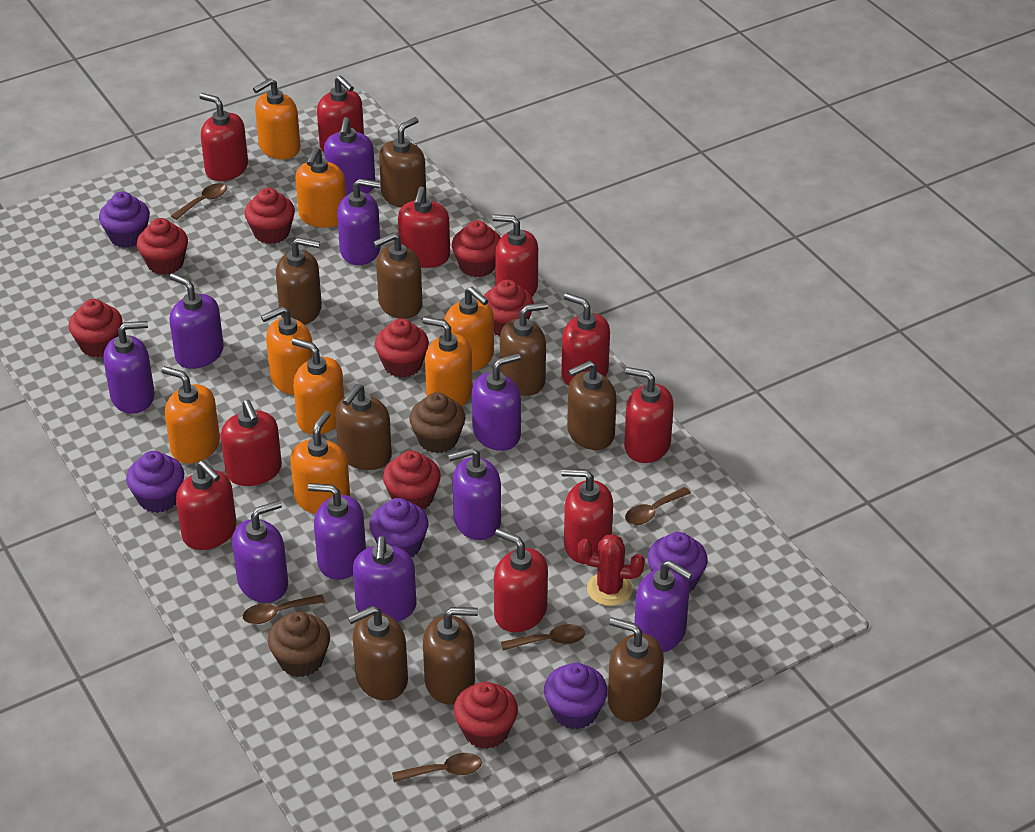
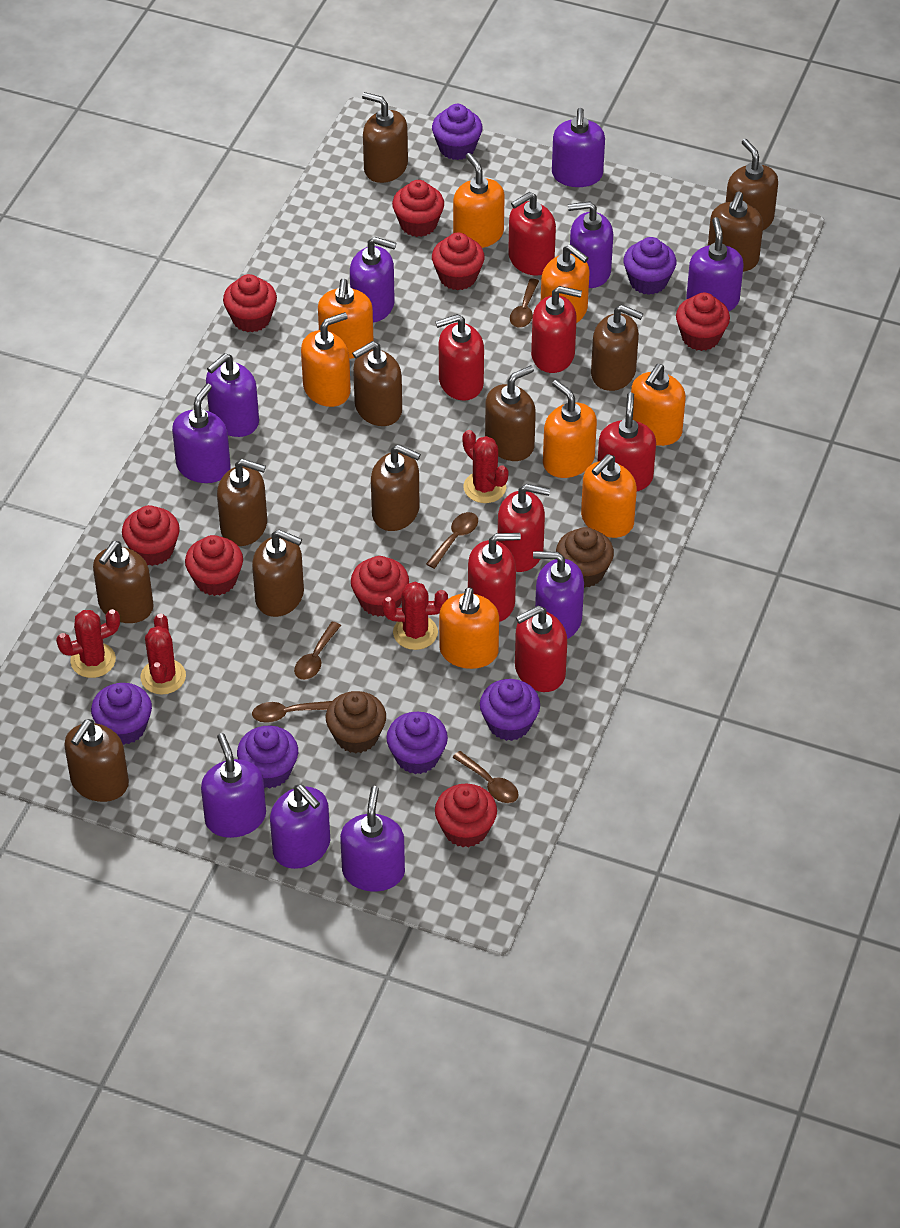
brown soap dispenser: 9 -> 11
purple cupcake: 5 -> 6
red cactus: 1 -> 4
red soap dispenser: 10 -> 7

